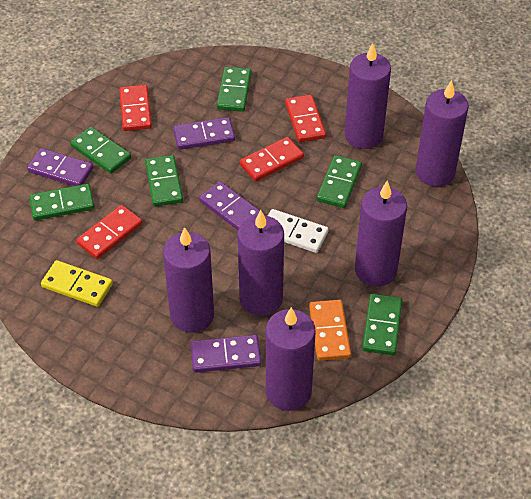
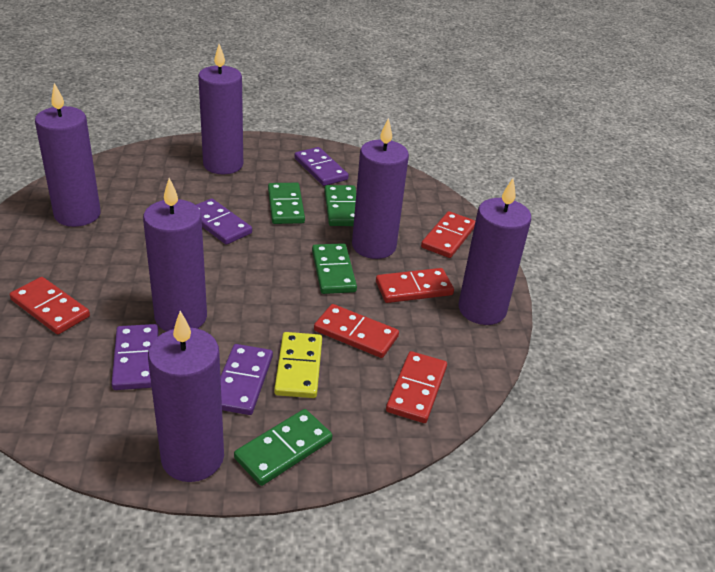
green domino: 6 -> 4
orange domino: 1 -> 0
red domino: 4 -> 5
white domino: 1 -> 0

